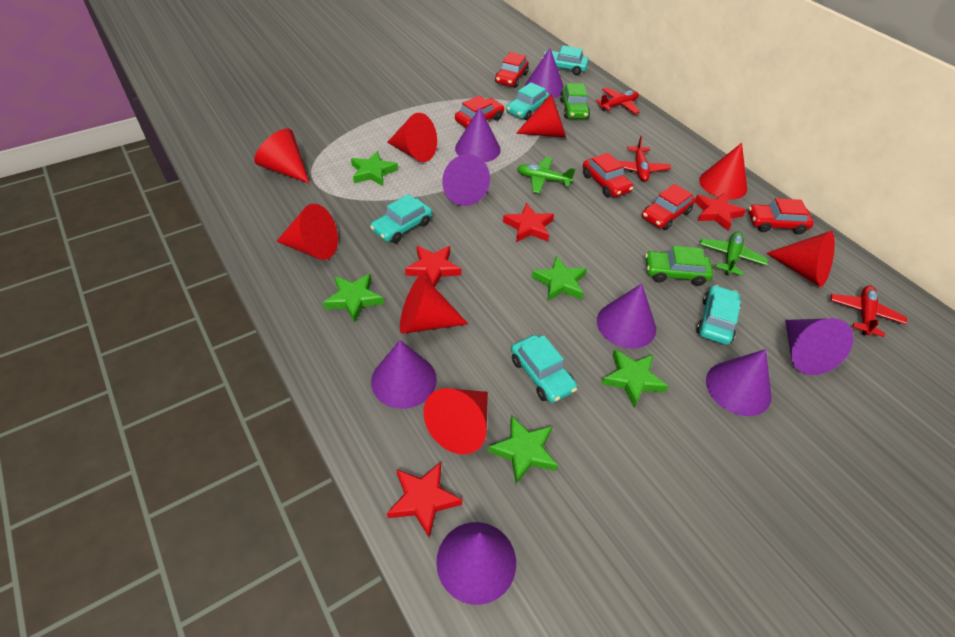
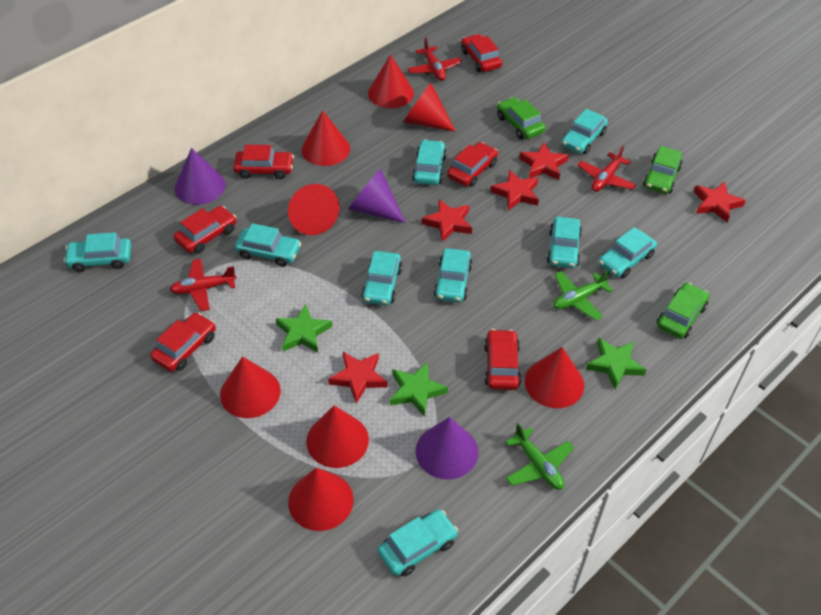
green car: 2 -> 3
green star: 5 -> 3
purple cone: 8 -> 3
red car: 5 -> 6
red star: 4 -> 5
turquoise car: 5 -> 9

